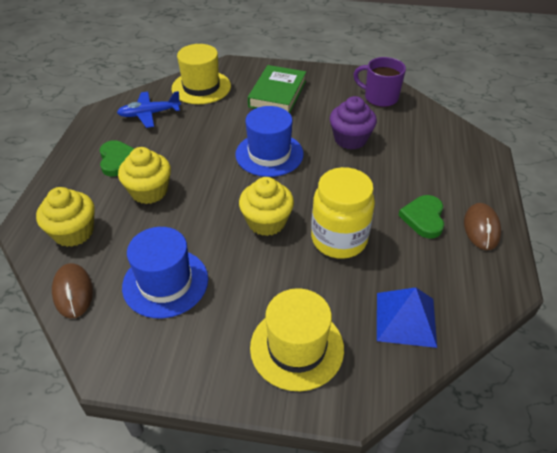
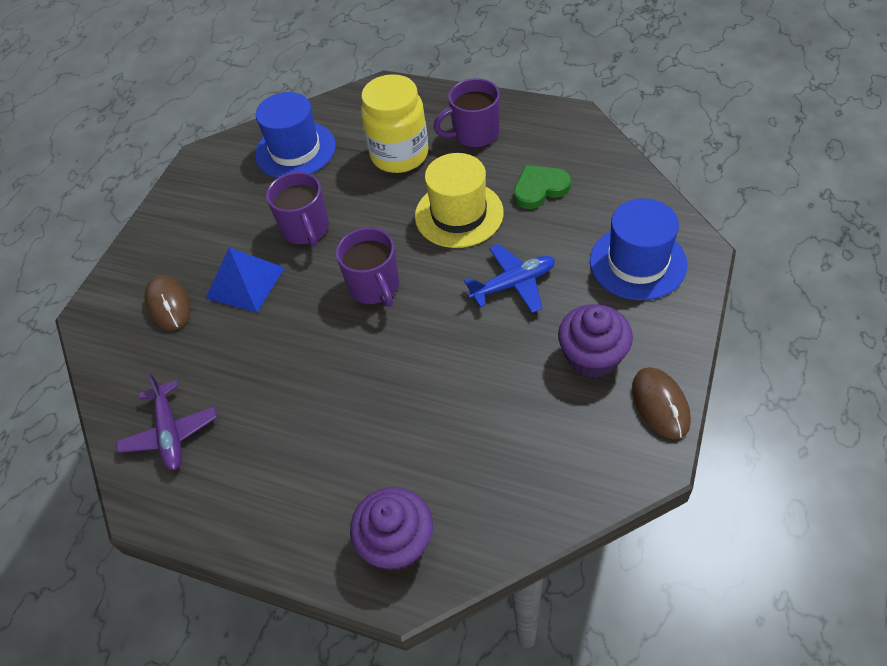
green book: 1 -> 0
green heart: 2 -> 1
purple cupcake: 1 -> 2
purple mug: 1 -> 3
purple plane: 0 -> 1
yellow cupcake: 3 -> 0
yellow hat: 2 -> 1

